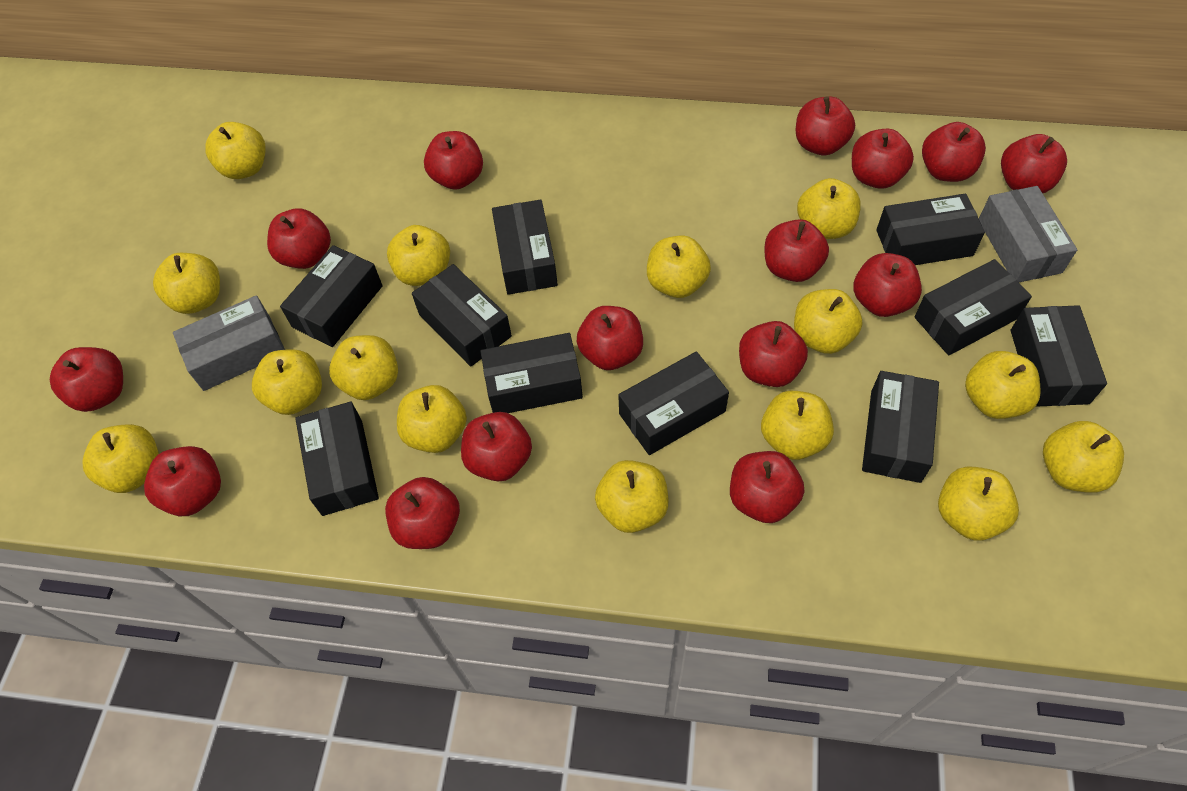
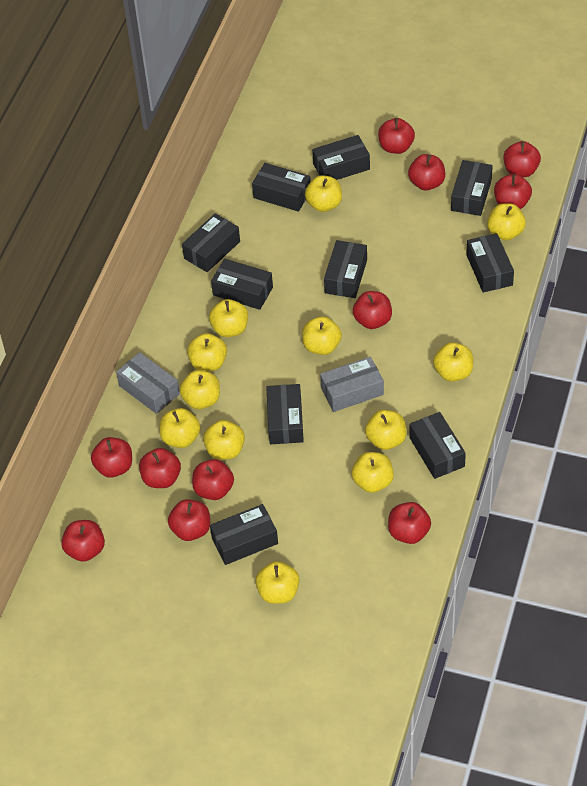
red apple: 15 -> 11
yellow apple: 15 -> 12

